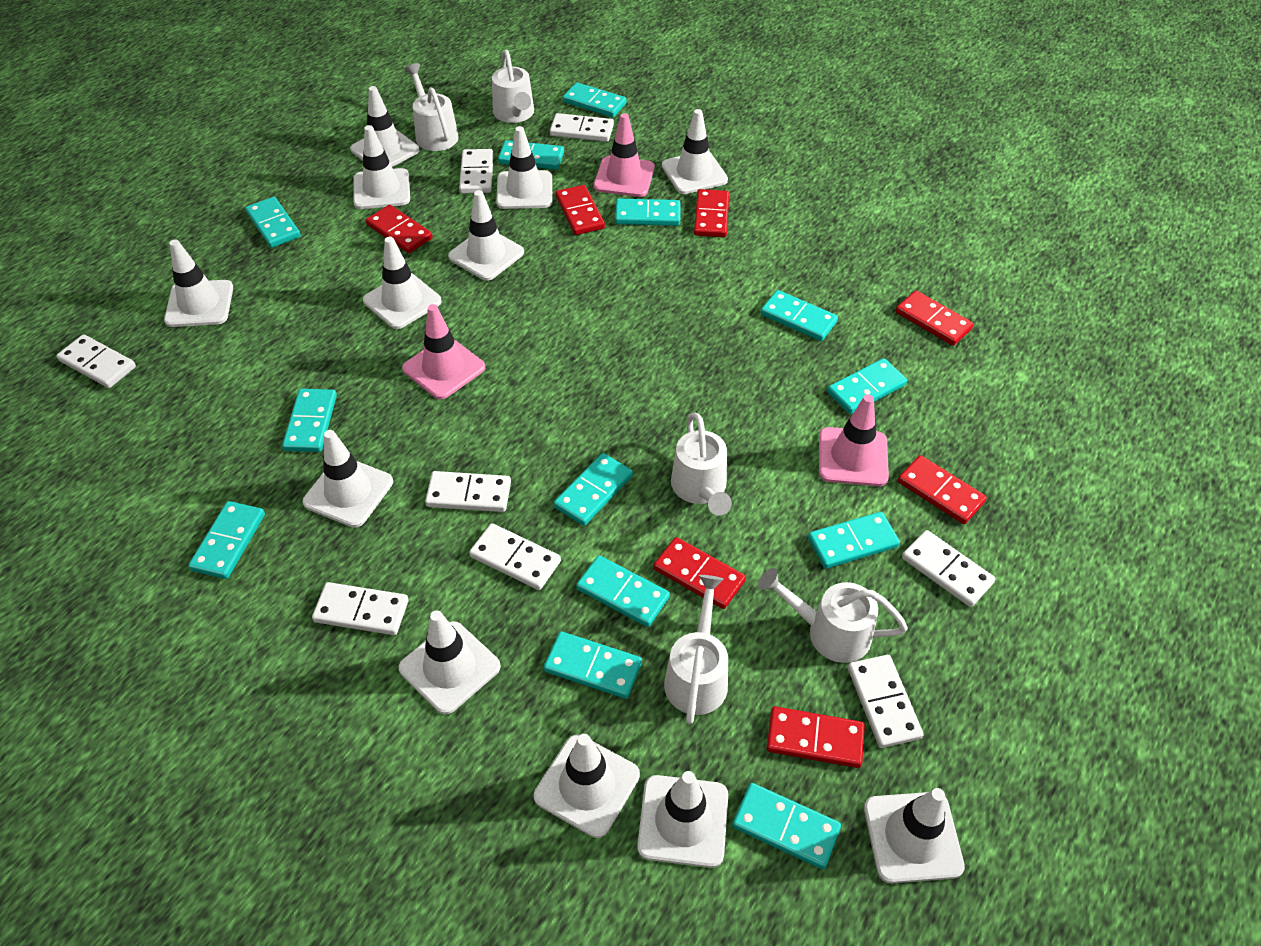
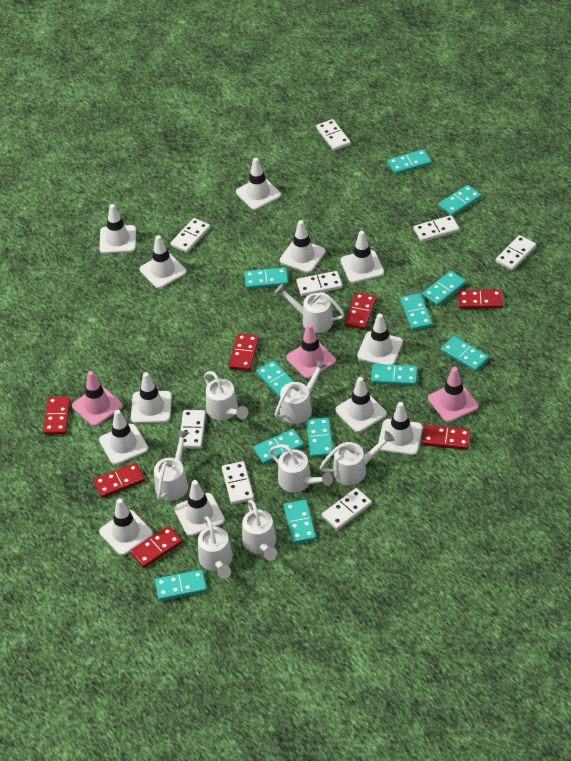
turquoise domino: 13 -> 12
white watering can: 5 -> 8

